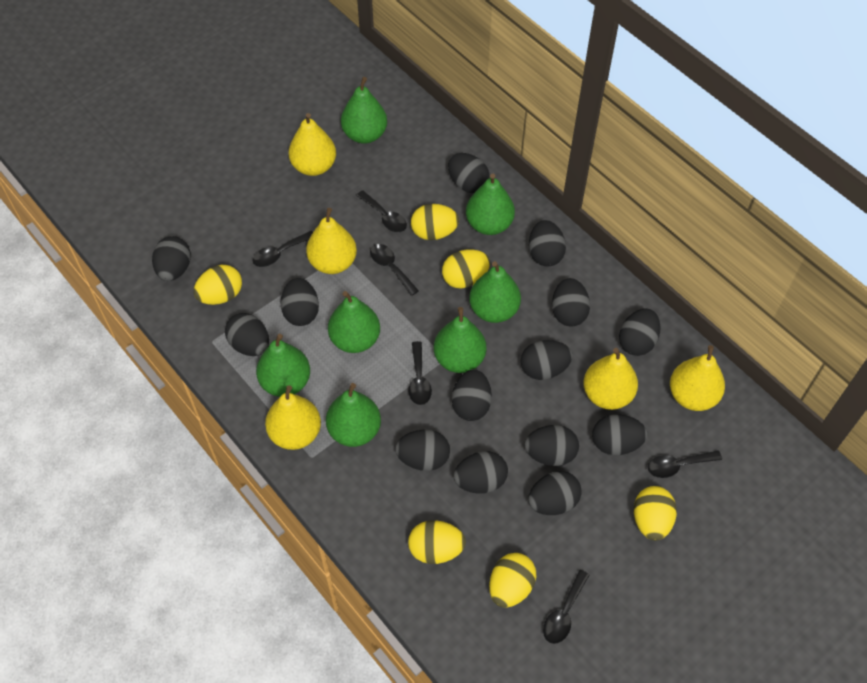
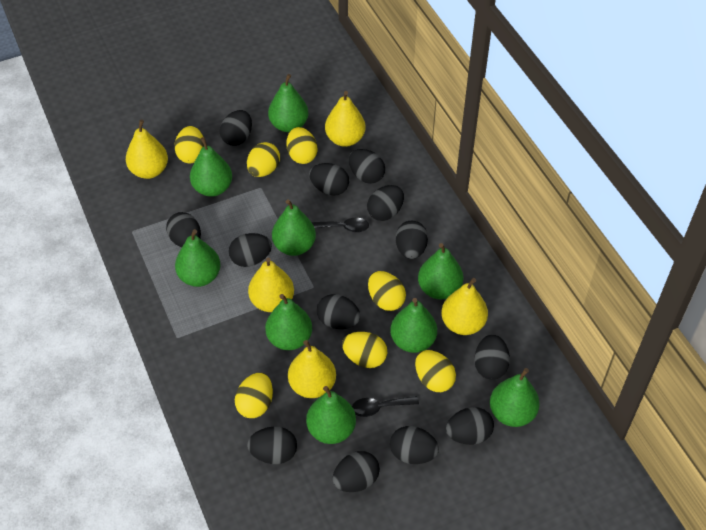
black egg: 14 -> 13
black spoon: 6 -> 2
green pear: 7 -> 9
yellow egg: 6 -> 7

